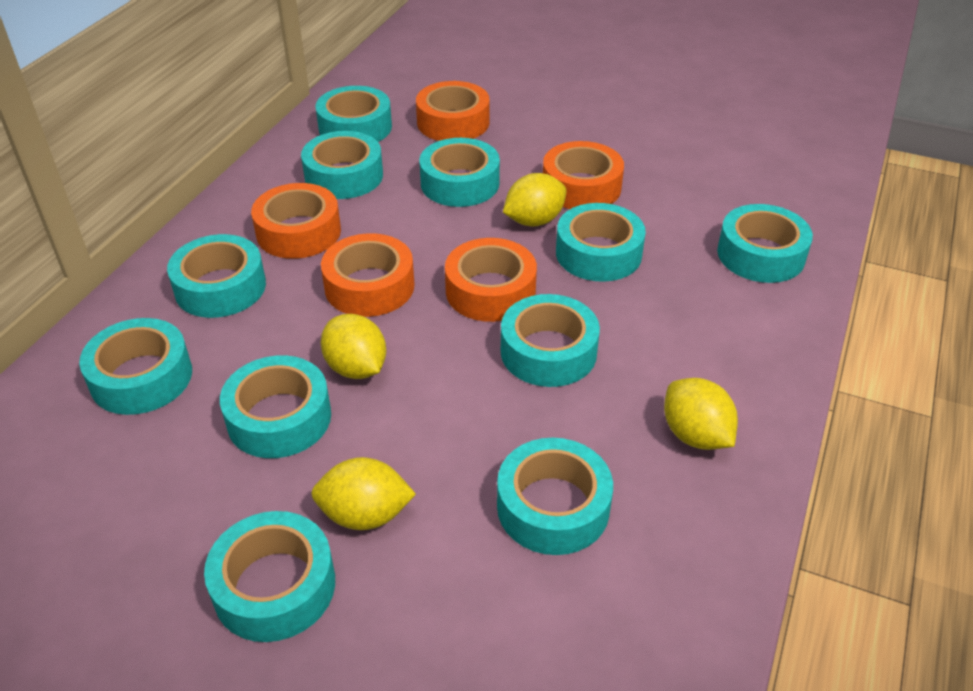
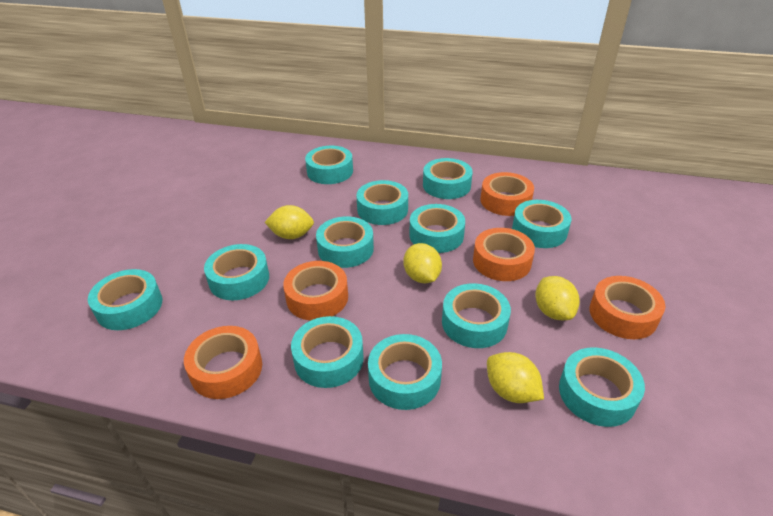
turquoise tape: 11 -> 12

